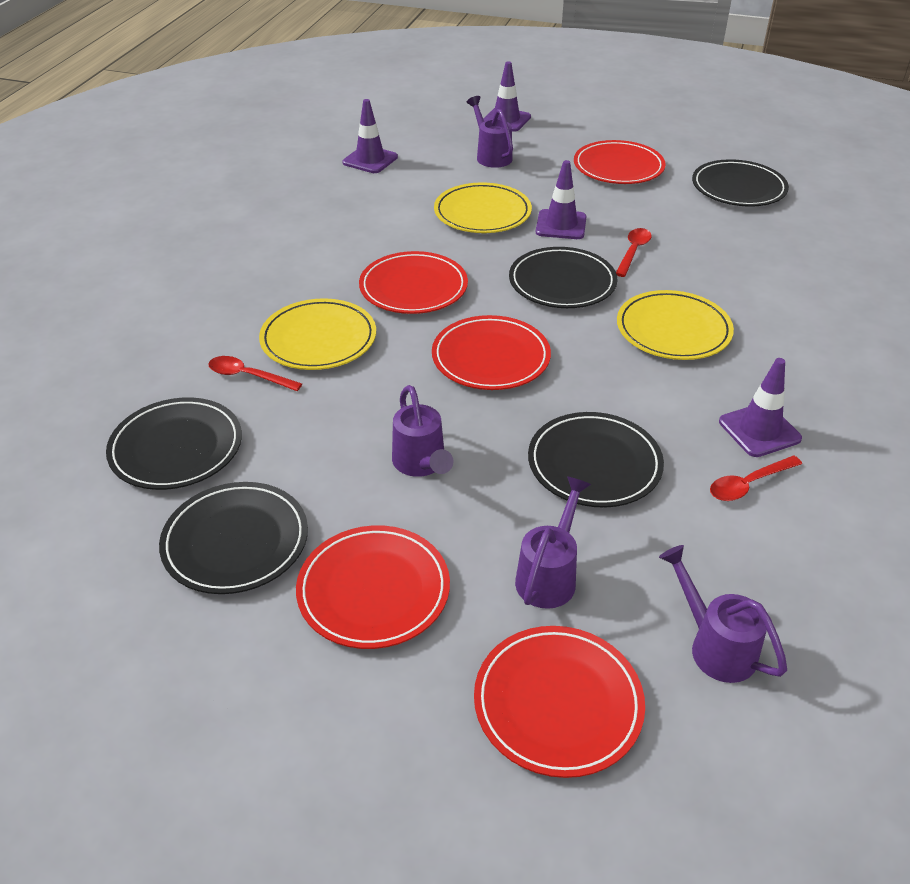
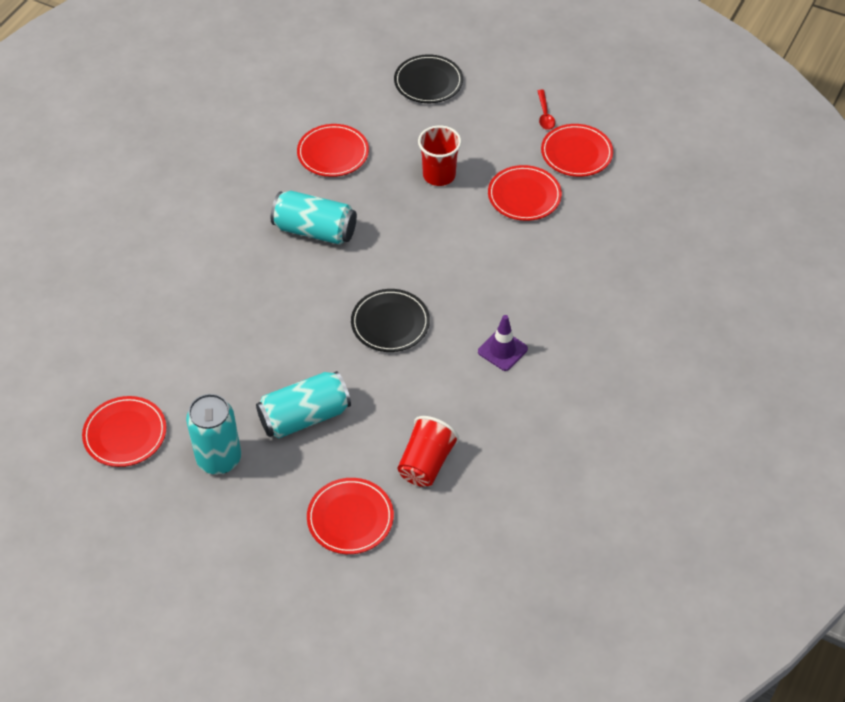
black plate: 5 -> 2
purple traffic cone: 4 -> 1
purple watering can: 4 -> 0
red cup: 0 -> 2
red spoon: 3 -> 1
turquoise can: 0 -> 3
yellow plate: 3 -> 0

